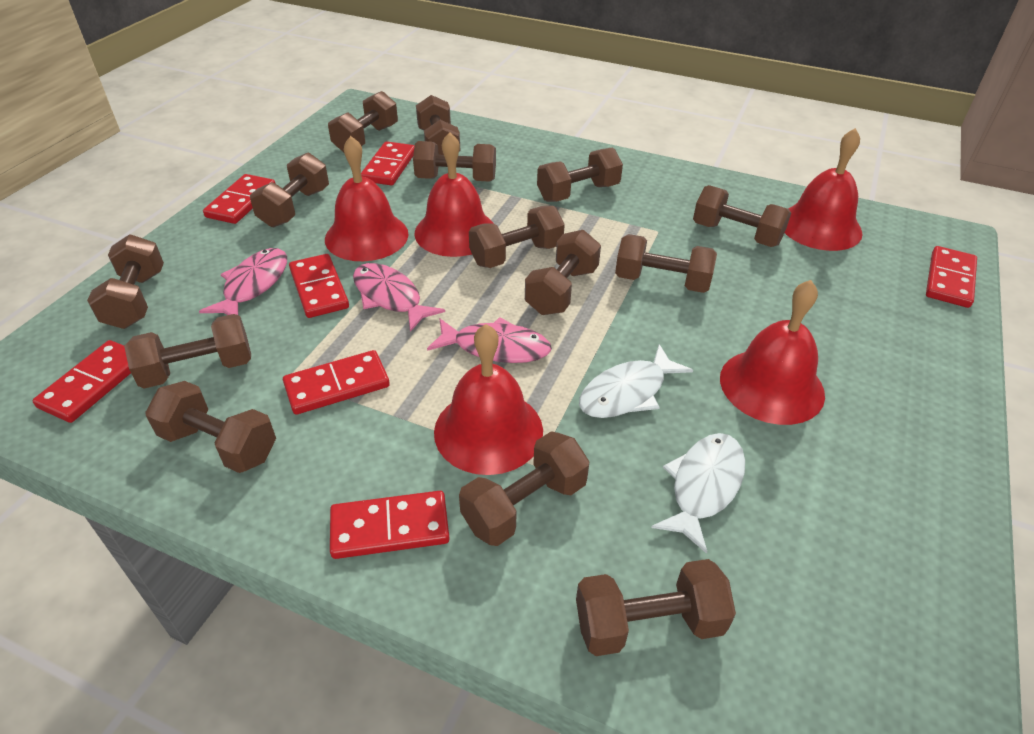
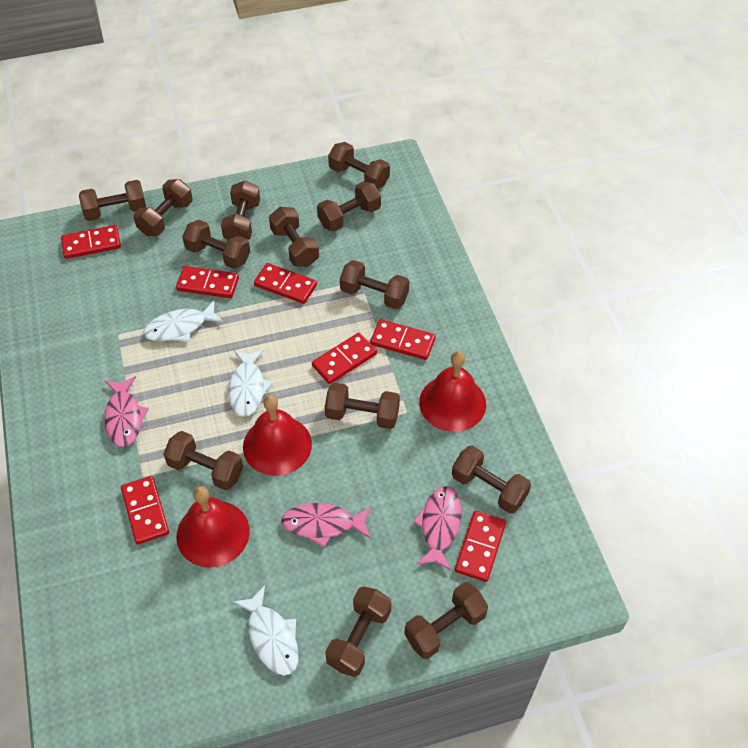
brown dumbbell: 14 -> 13
red bell: 5 -> 3
white fish: 2 -> 3

